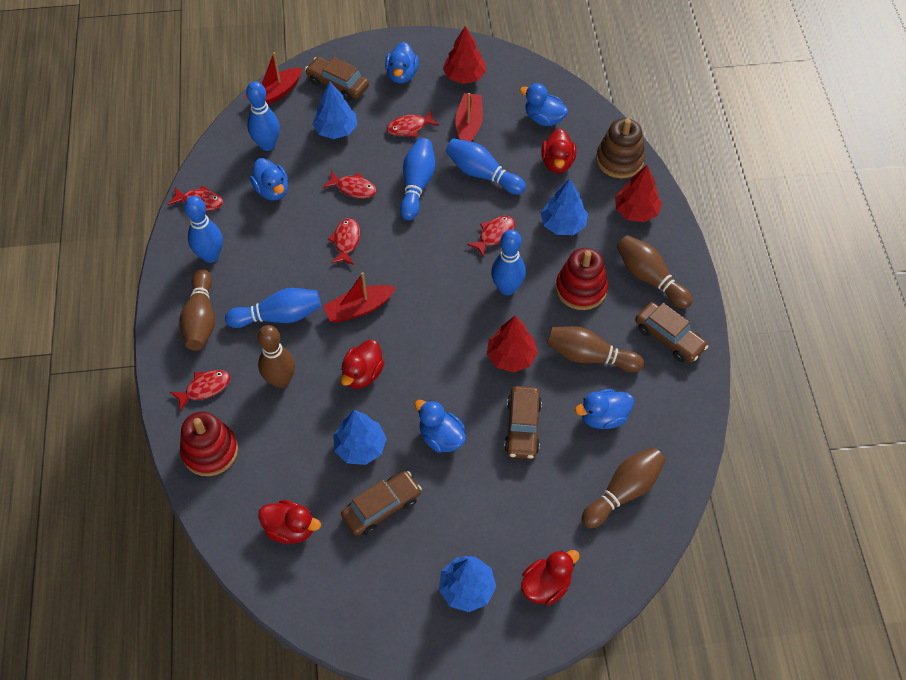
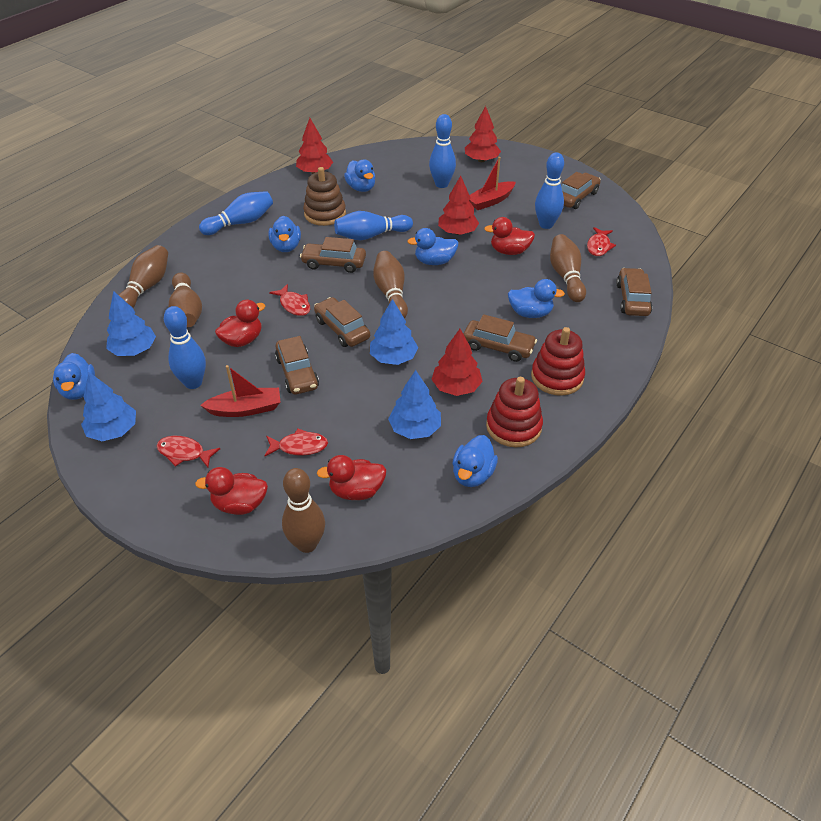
blue bowling pin: 6 -> 5
blue duck: 5 -> 6
brown car: 4 -> 6
red boat: 3 -> 2
red fish: 6 -> 4
red tree: 3 -> 4

